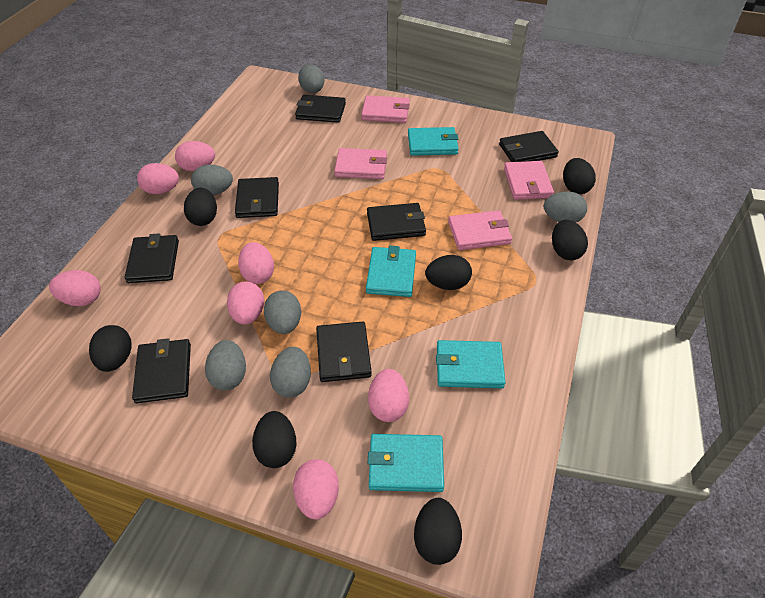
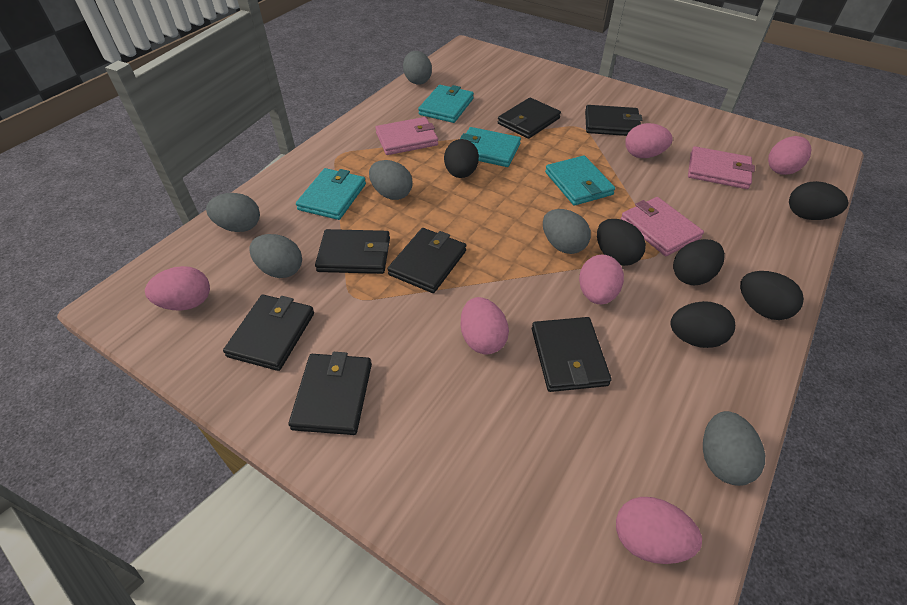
black egg: 7 -> 6
pink egg: 7 -> 6
pink wallet: 4 -> 3

